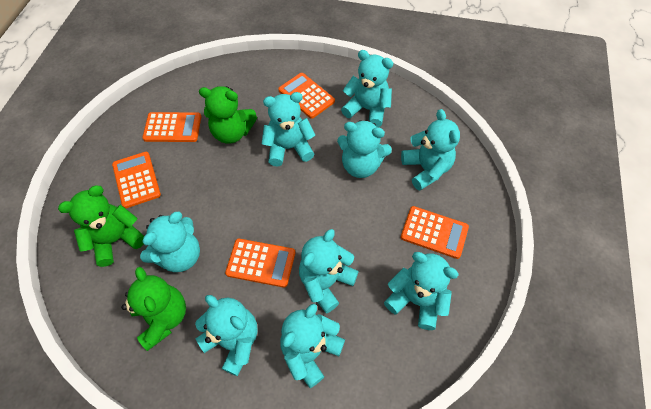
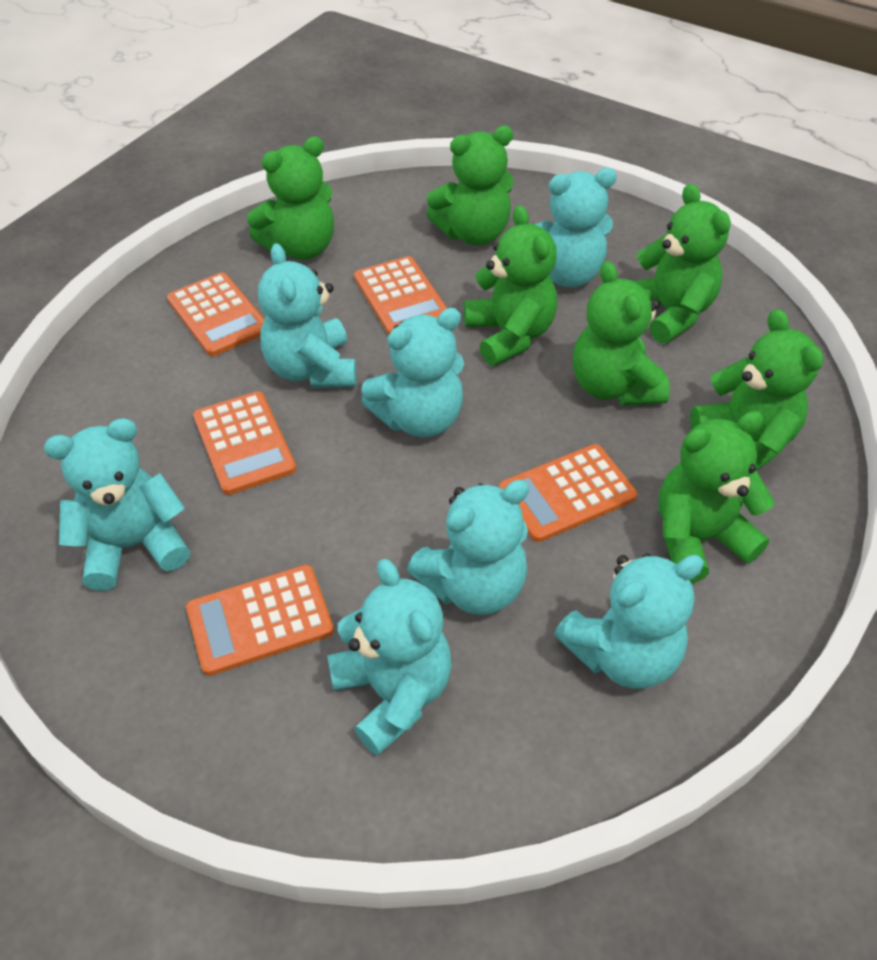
green teddy bear: 3 -> 7
turquoise teddy bear: 9 -> 7

